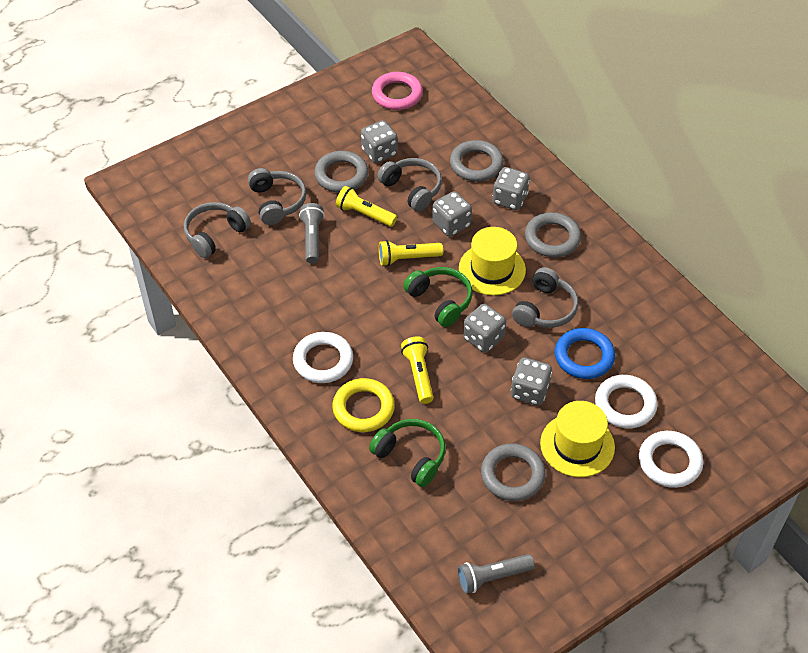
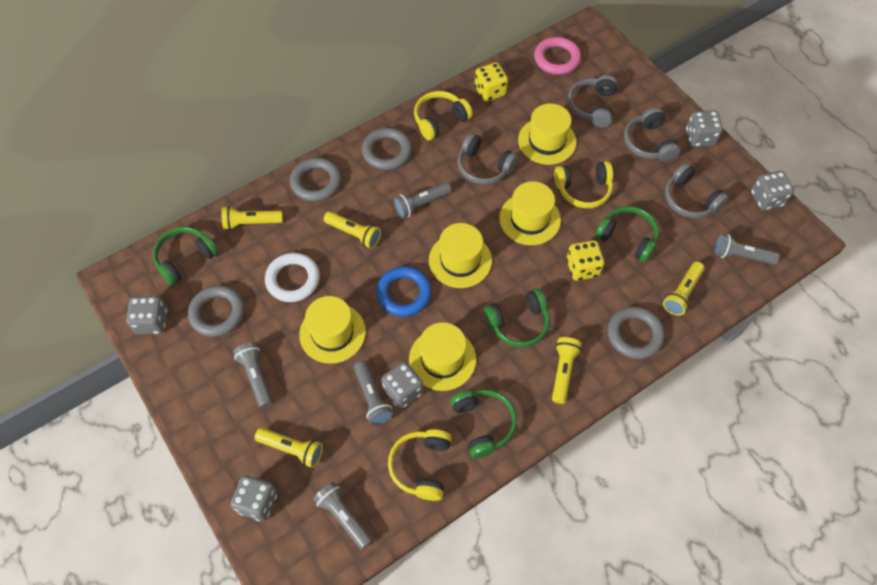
green headphones: 2 -> 4
grey flashlight: 2 -> 5
white ring: 3 -> 1
yellow dice: 0 -> 2
yellow flashlight: 3 -> 5
yellow hat: 2 -> 5
yellow headphones: 0 -> 3
yellow ring: 1 -> 0

